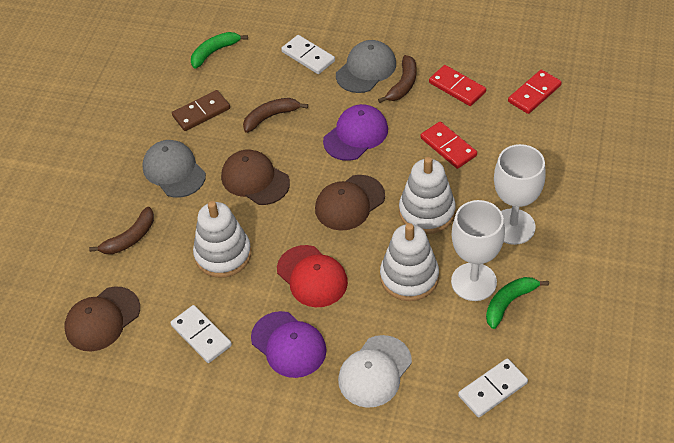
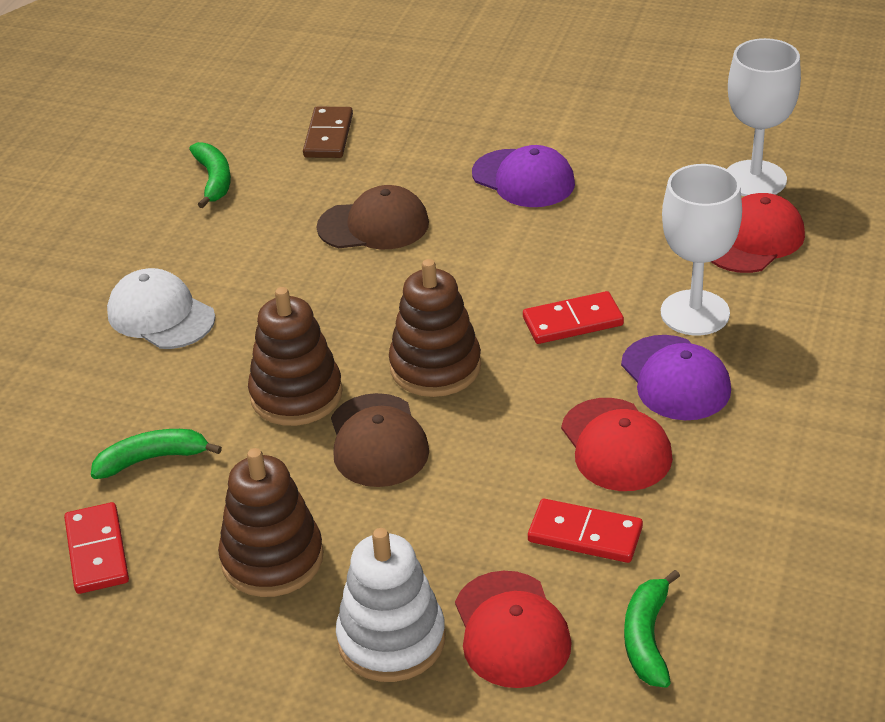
brown banana: 3 -> 0
brown cap: 3 -> 2
brown stacking toy: 0 -> 3
green banana: 2 -> 3
grey cap: 2 -> 0
red cap: 1 -> 3
white domino: 3 -> 0
white stacking toy: 3 -> 1

